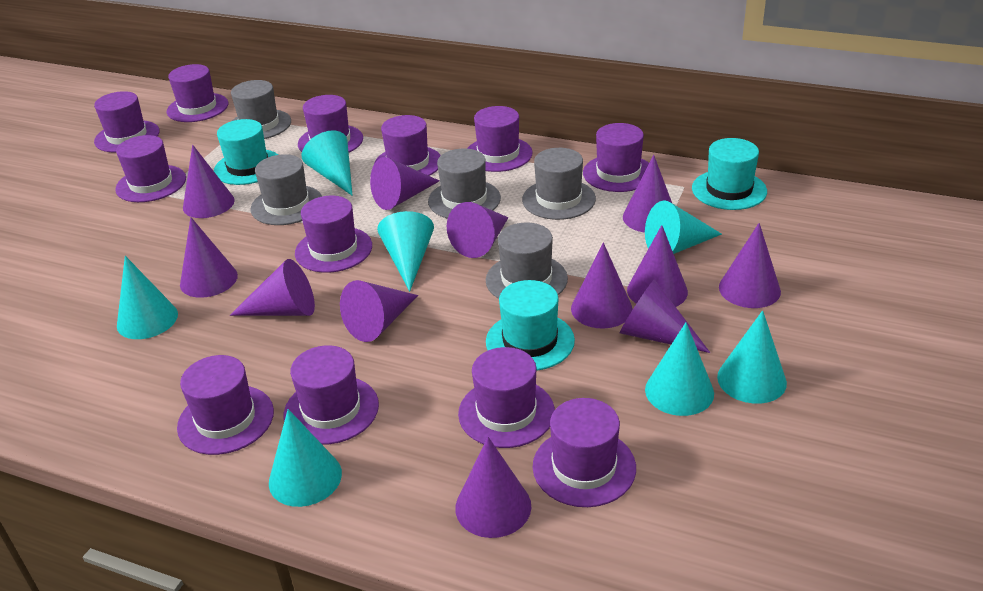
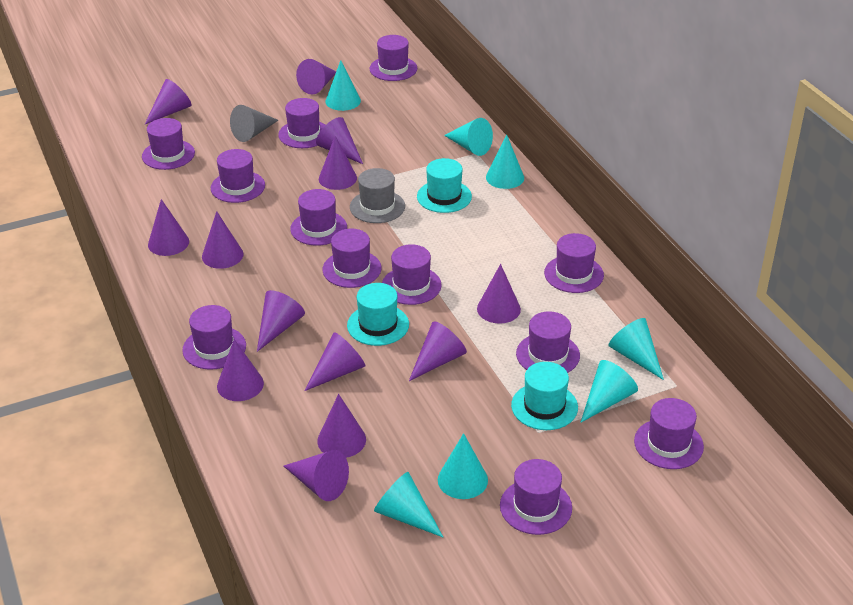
grey cone: 0 -> 1
grey hat: 5 -> 1
purple cone: 12 -> 13

